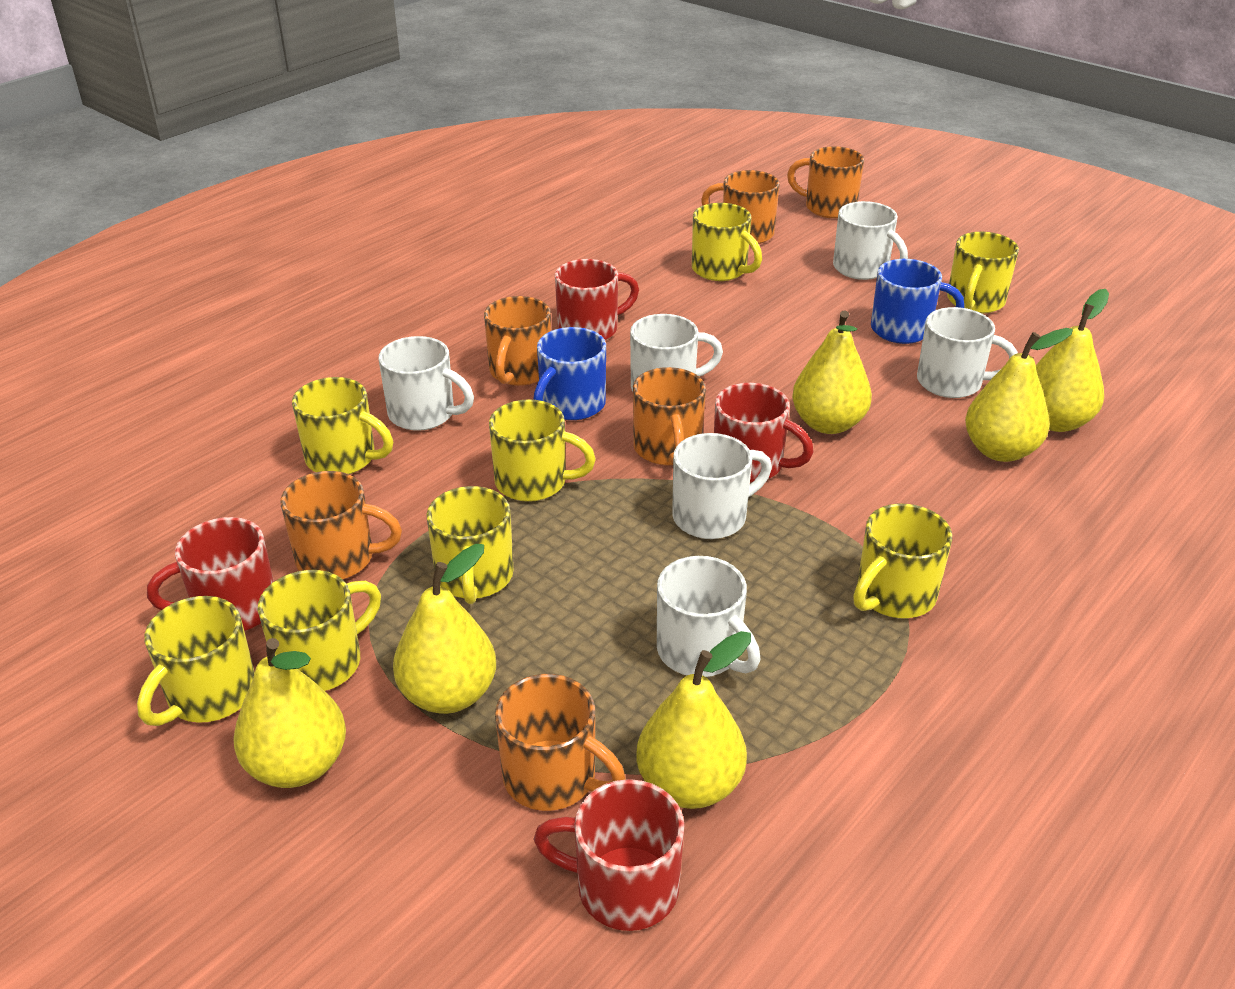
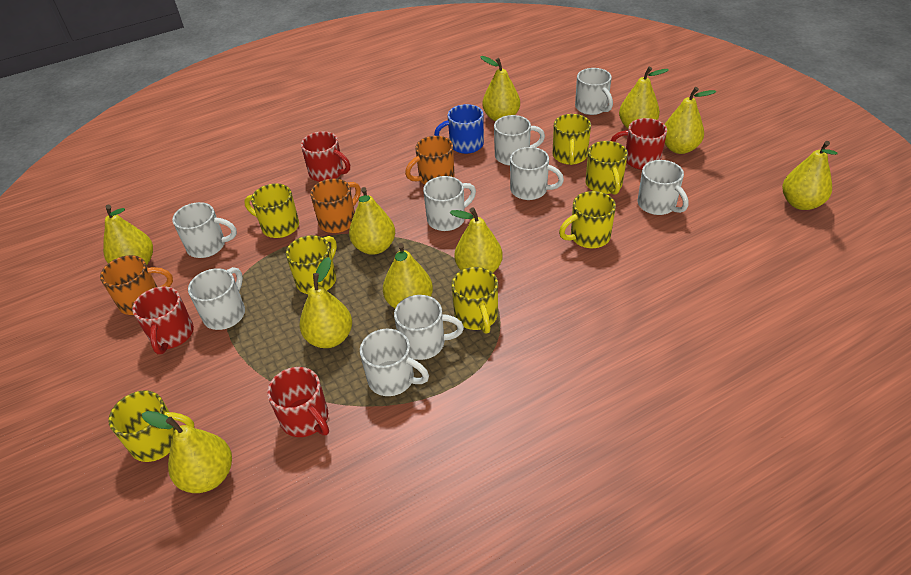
blue mug: 2 -> 1
orange mug: 6 -> 3
white mug: 6 -> 9
yellow mug: 8 -> 7
yellow pear: 6 -> 10

